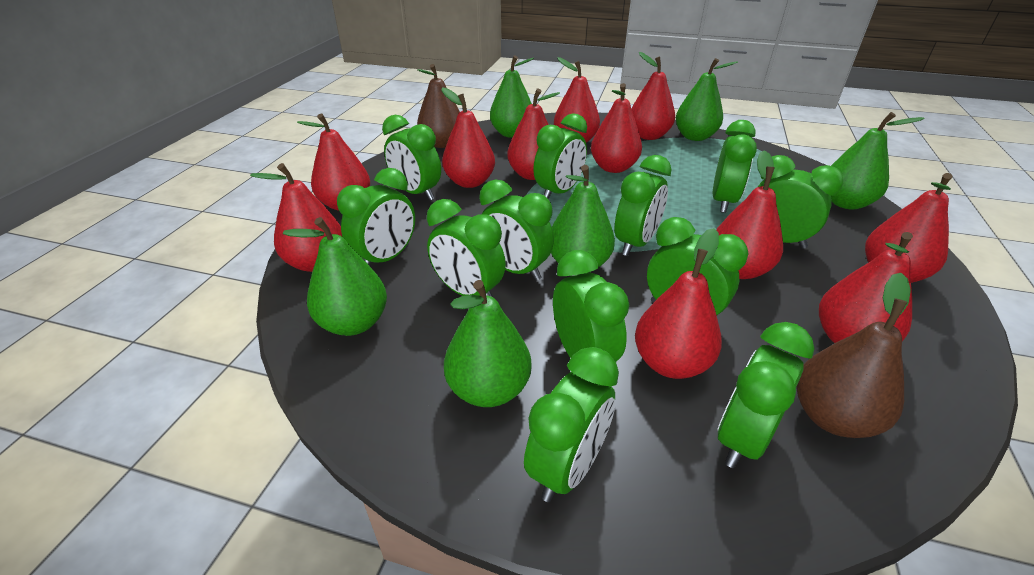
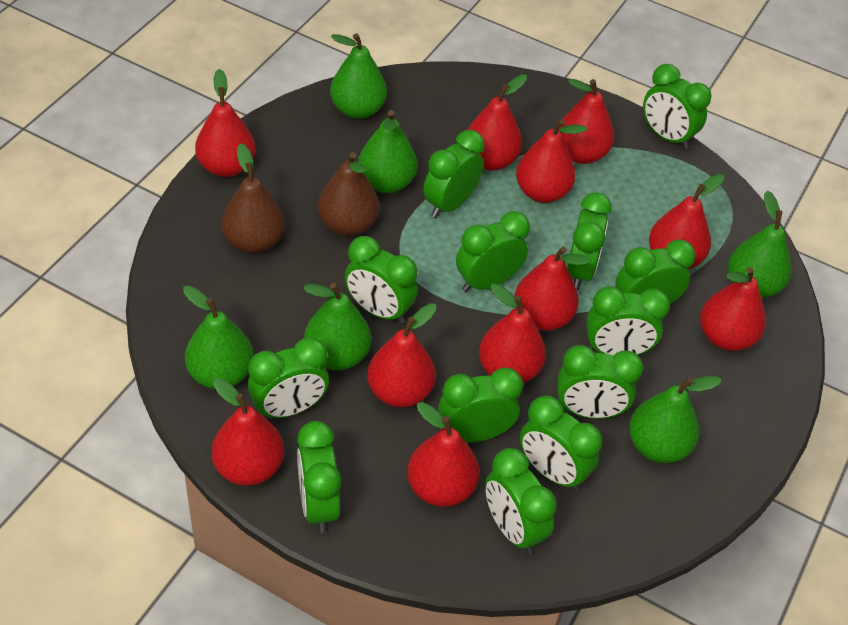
green clock: 12 -> 13

